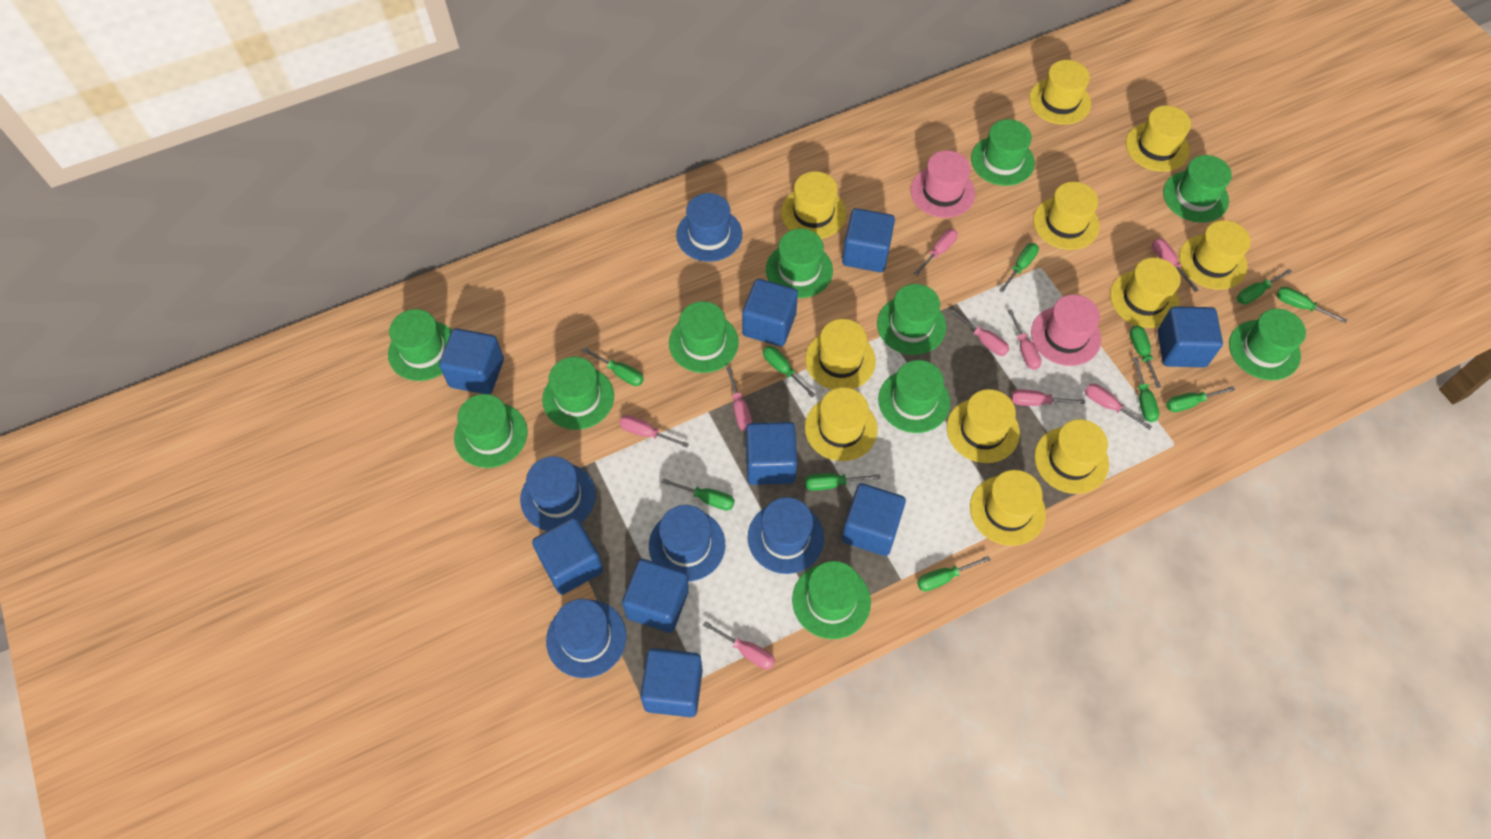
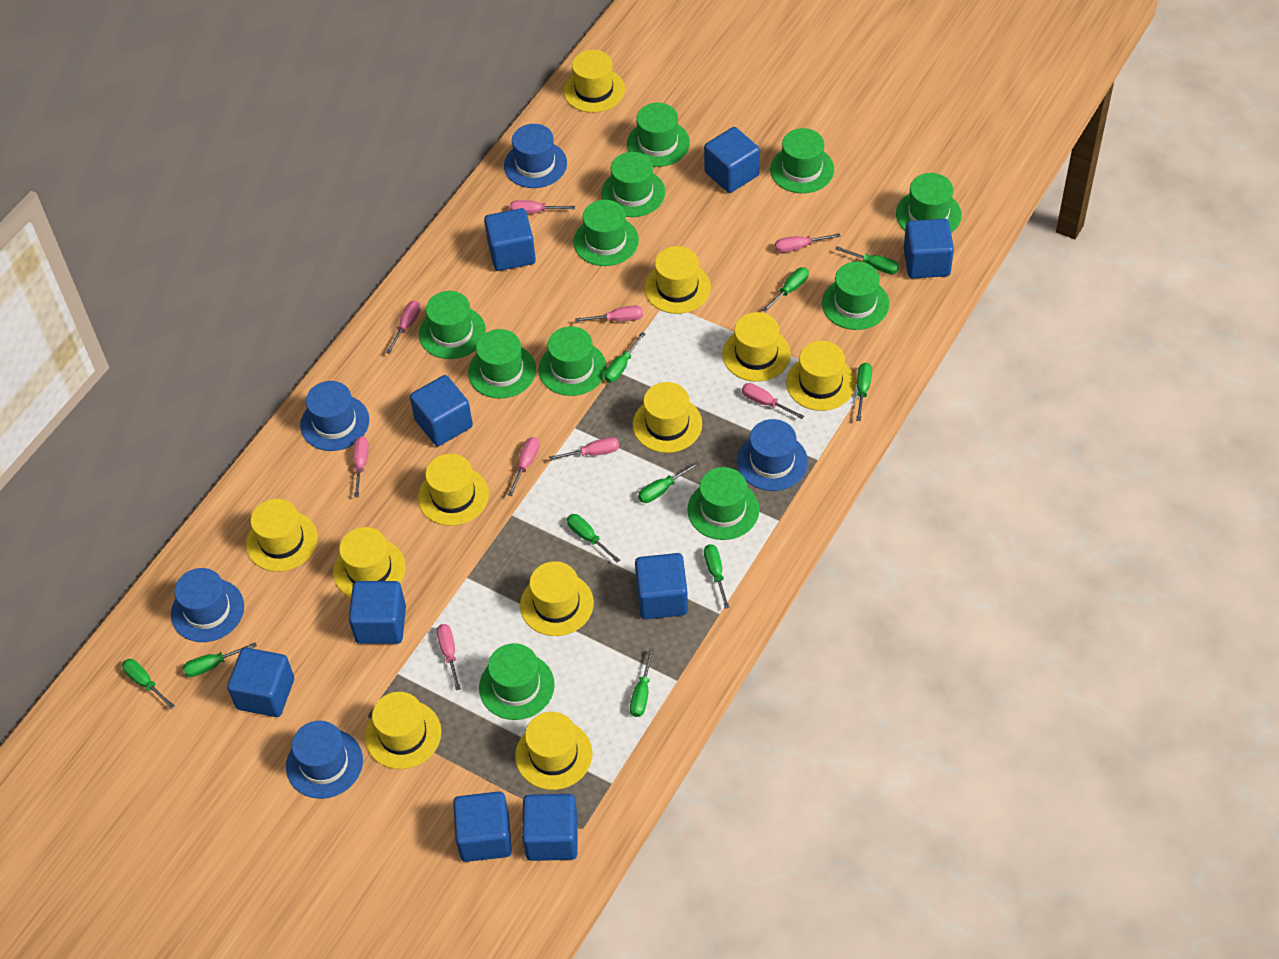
green screwdriver: 11 -> 10
pink hat: 2 -> 0

